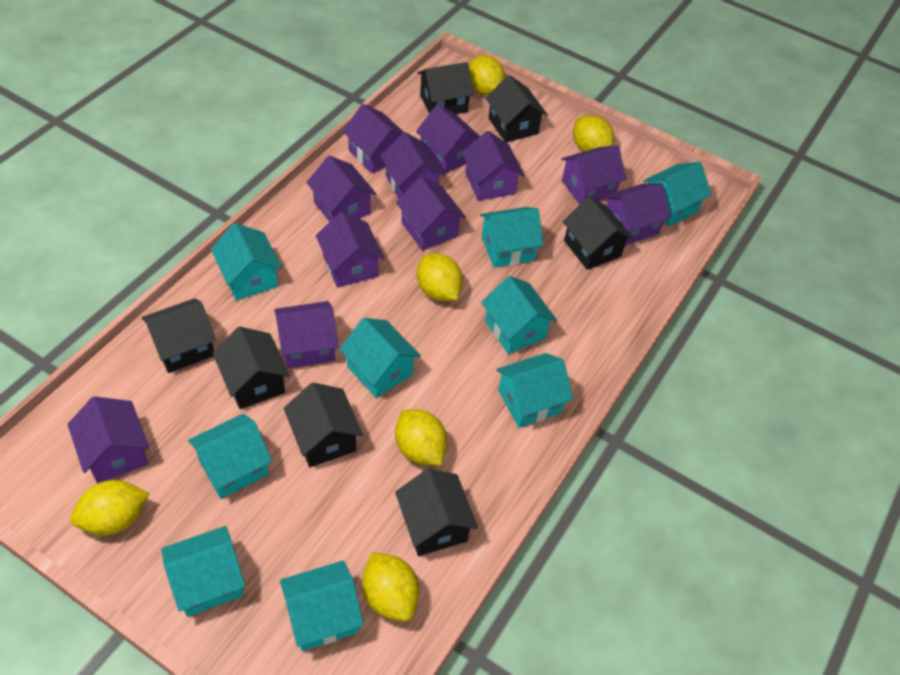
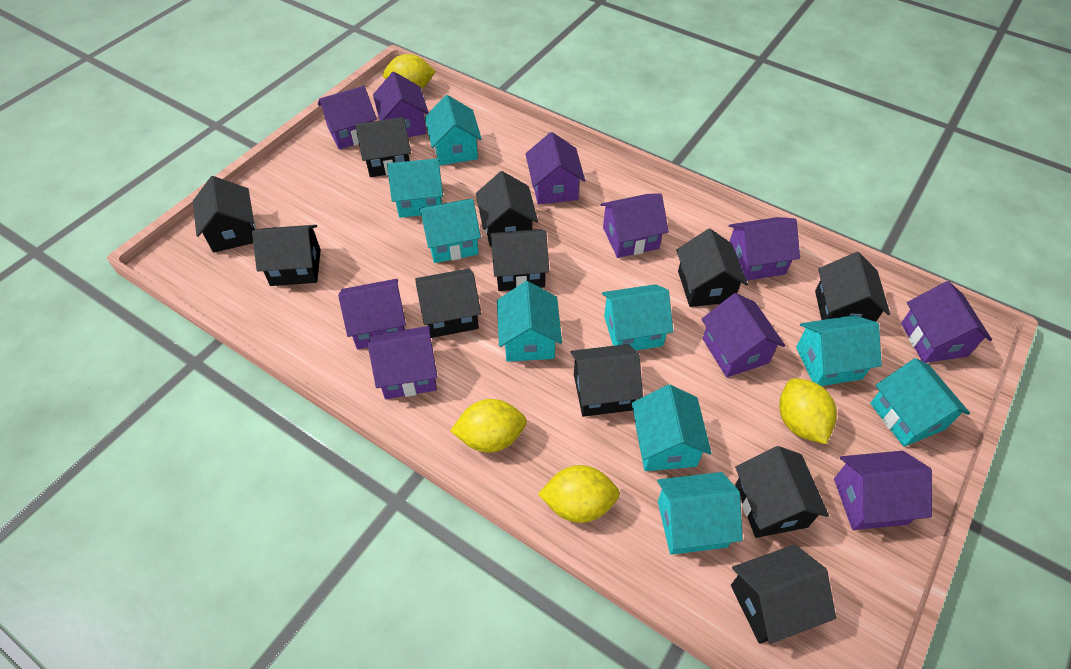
black house: 7 -> 11
purple house: 11 -> 10
yellow lemon: 6 -> 4

